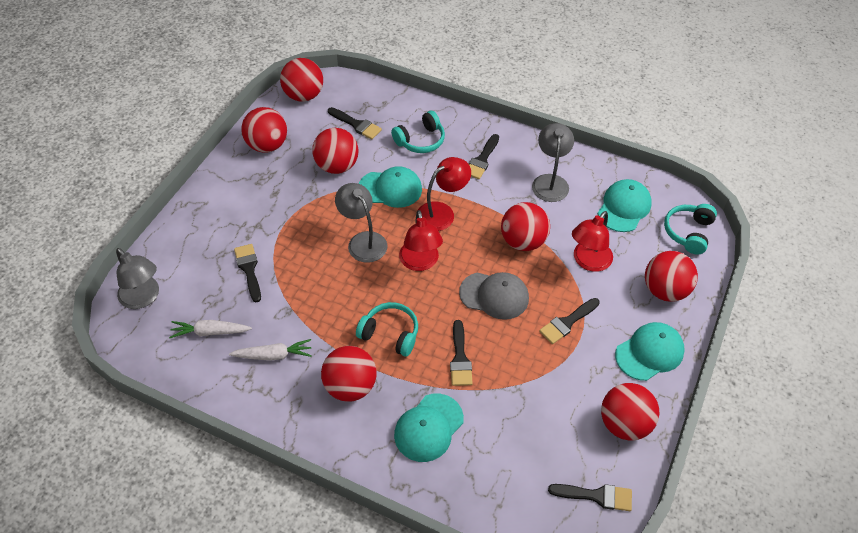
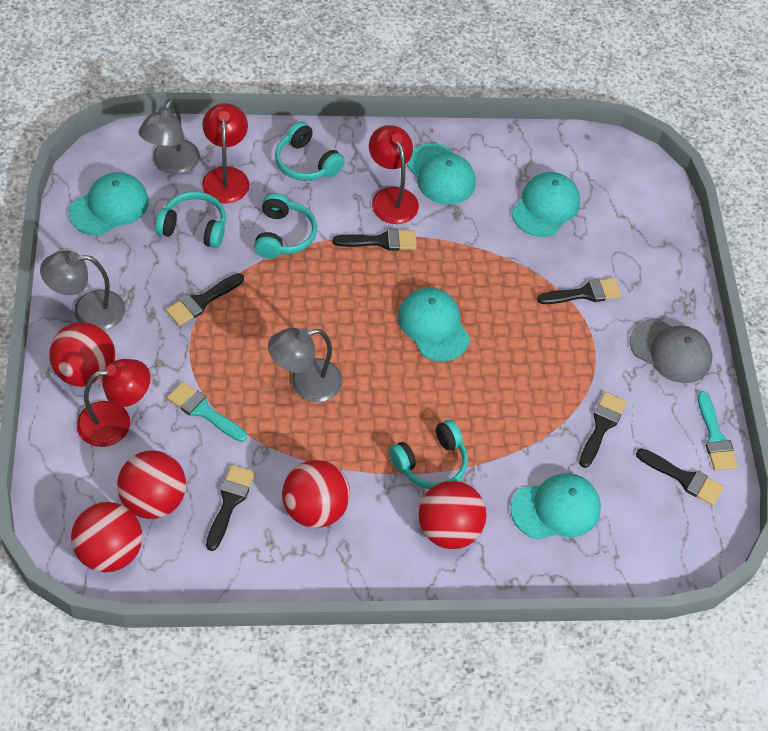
red ball: 7 -> 5
turquoise brush: 0 -> 2
turquoise cap: 4 -> 5
turquoise headphones: 3 -> 4
white carrot: 2 -> 0

